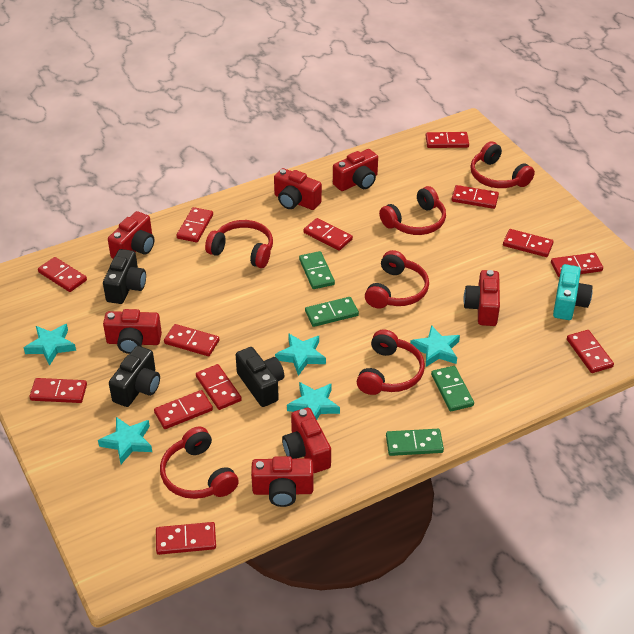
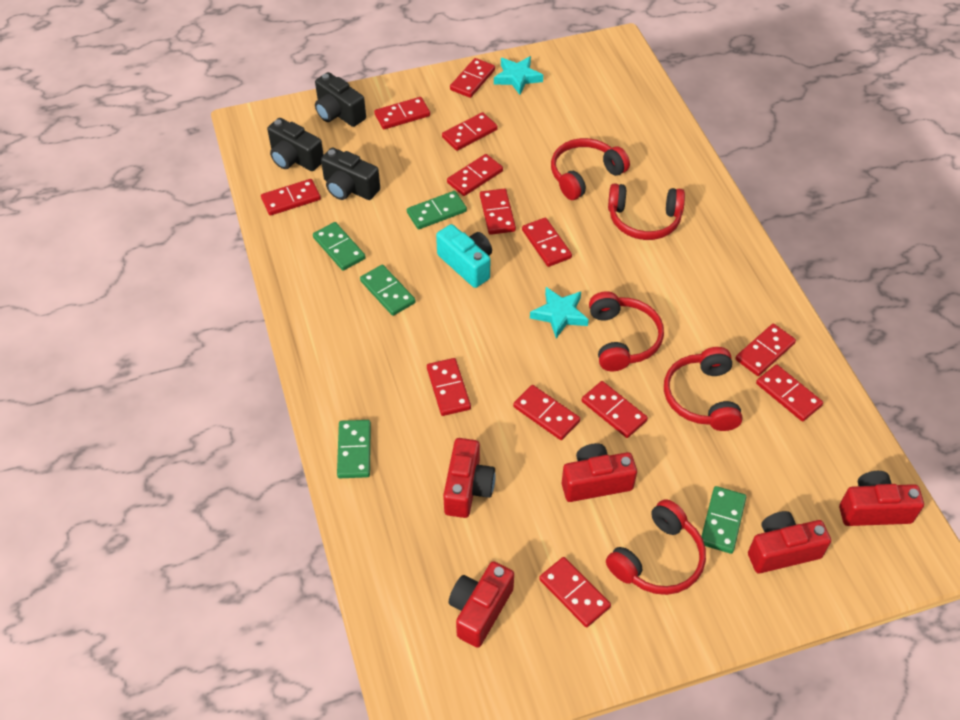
green domino: 4 -> 5
red camera: 7 -> 5
red headphones: 6 -> 5
turquoise star: 5 -> 2

